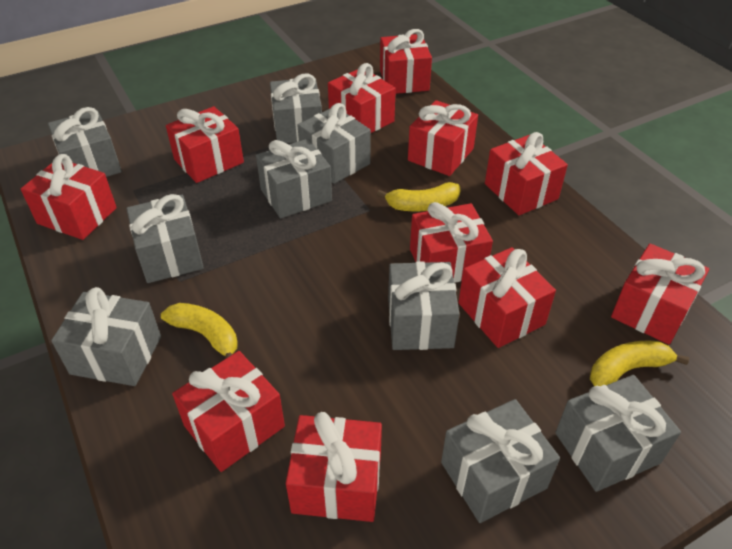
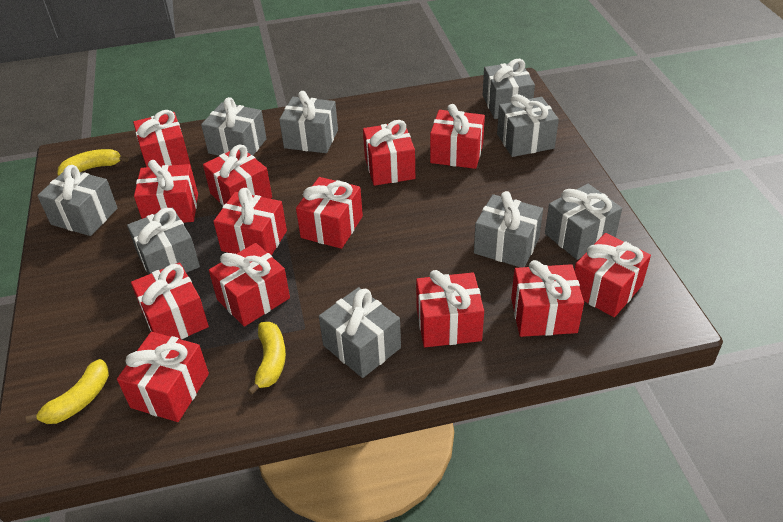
red gift: 11 -> 13

